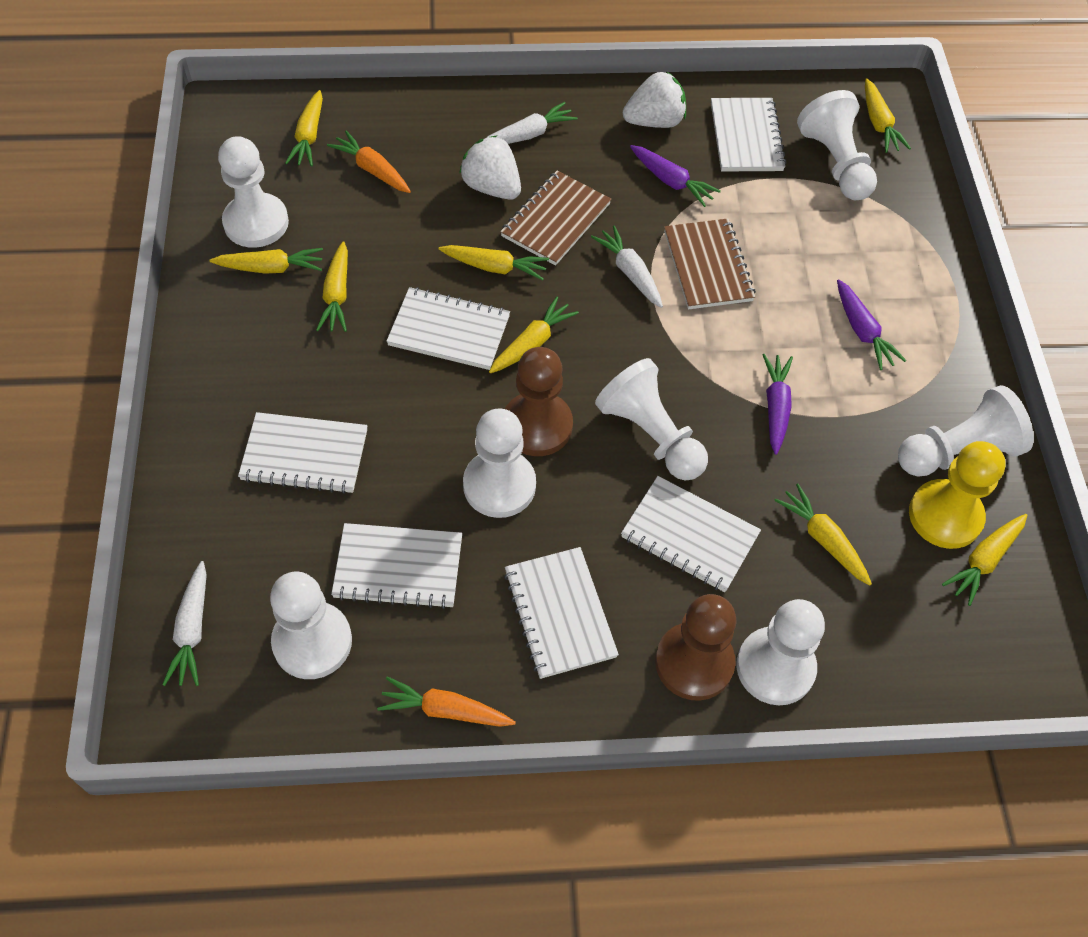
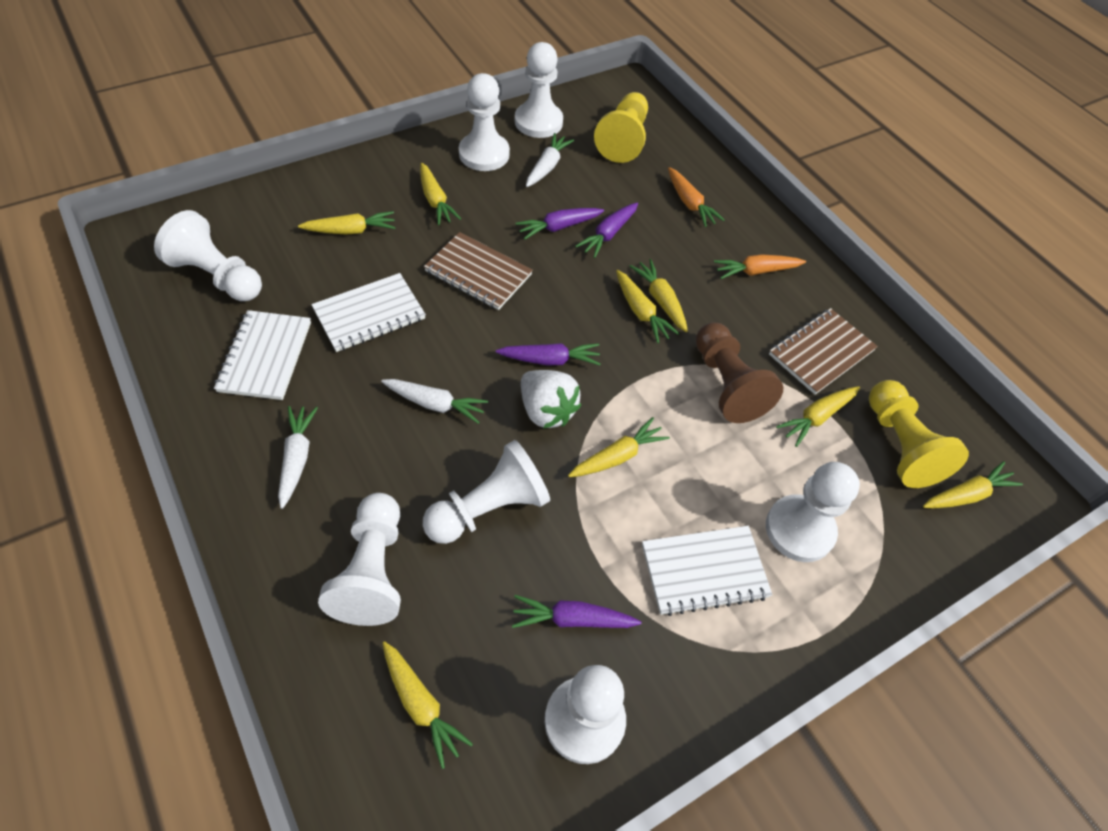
brown pawn: 2 -> 1
purple carrot: 3 -> 4
white notebook: 6 -> 3
white strawberry: 2 -> 1
yellow pawn: 1 -> 2

